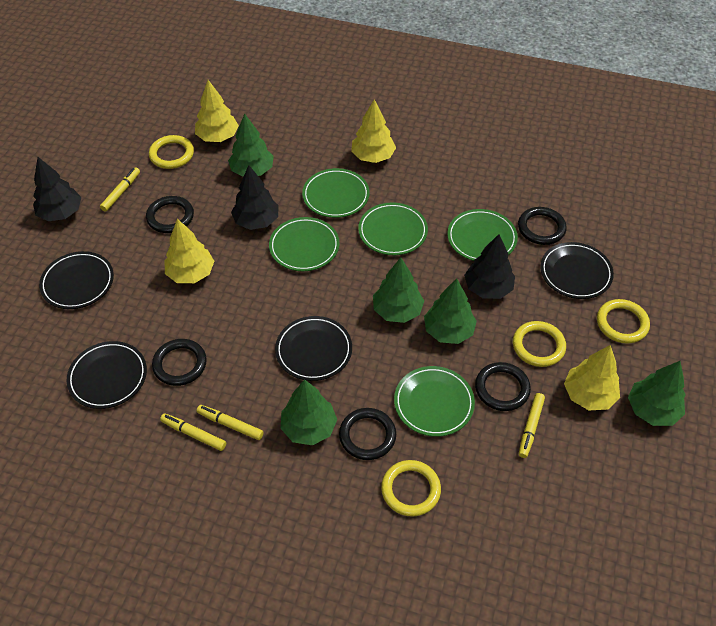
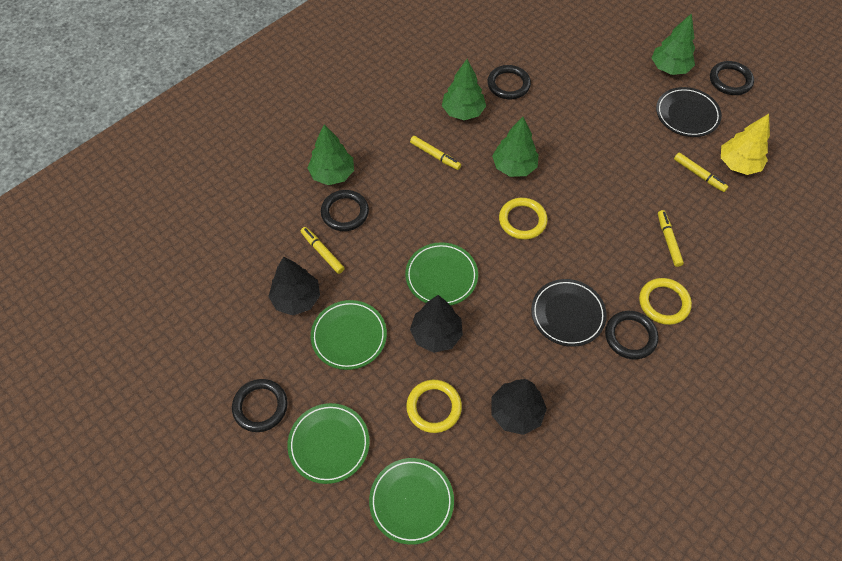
black plate: 4 -> 2
green plate: 5 -> 4
green tree: 5 -> 4
yellow ring: 4 -> 3
yellow tree: 4 -> 1

